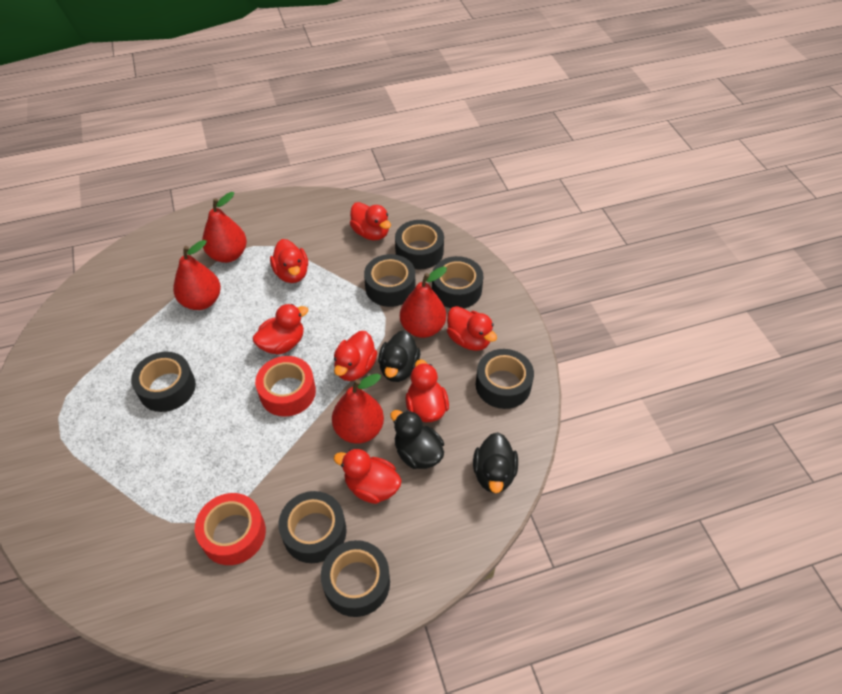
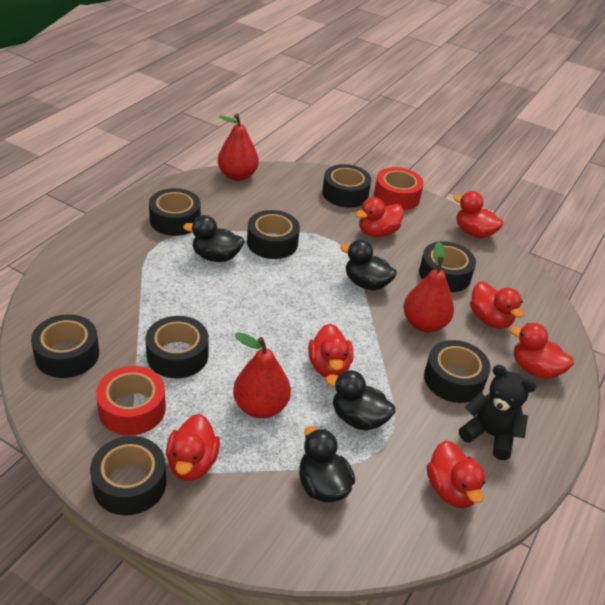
black duck: 3 -> 4
black tape: 7 -> 8
black teddy bear: 0 -> 1
red pear: 4 -> 3

